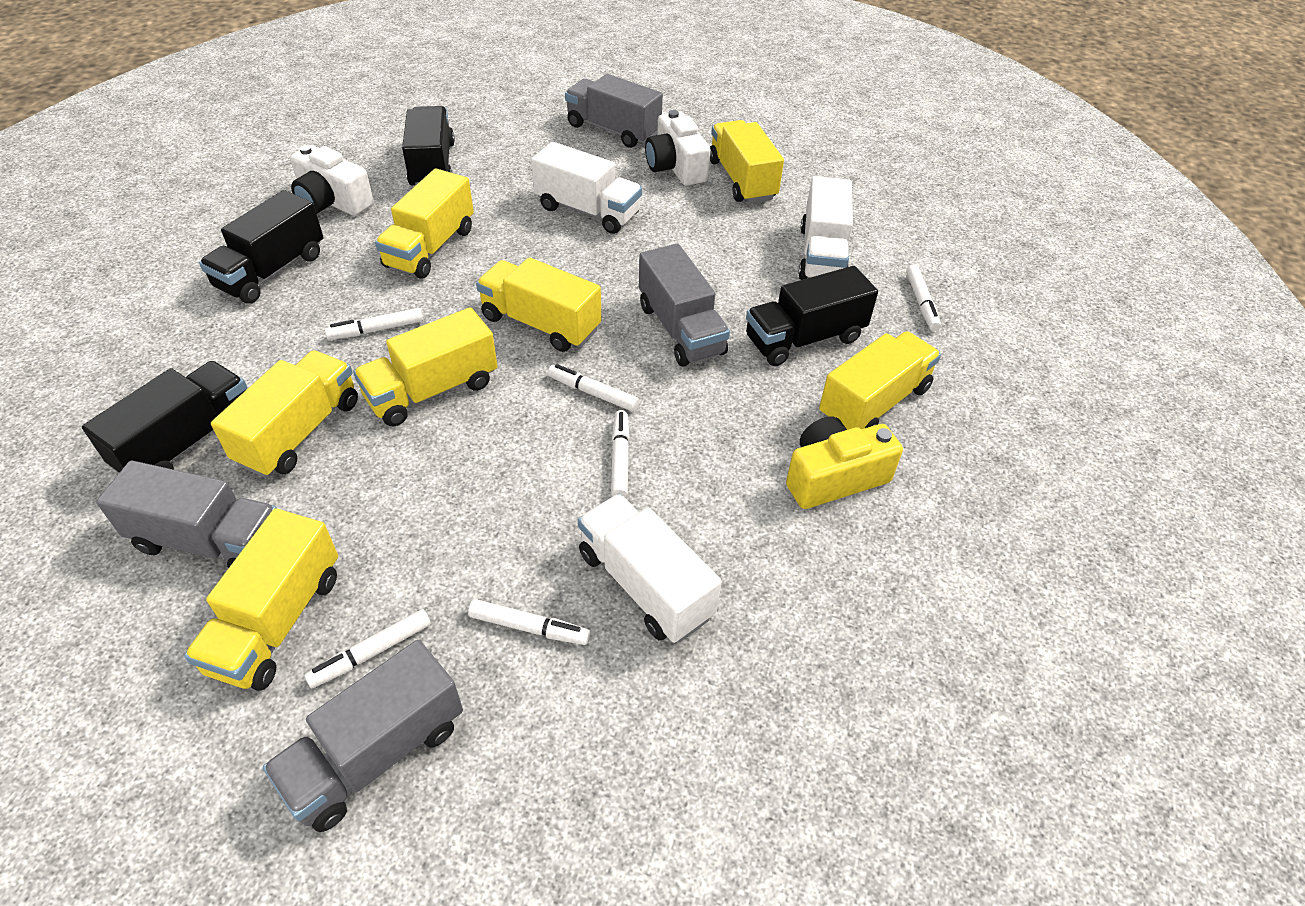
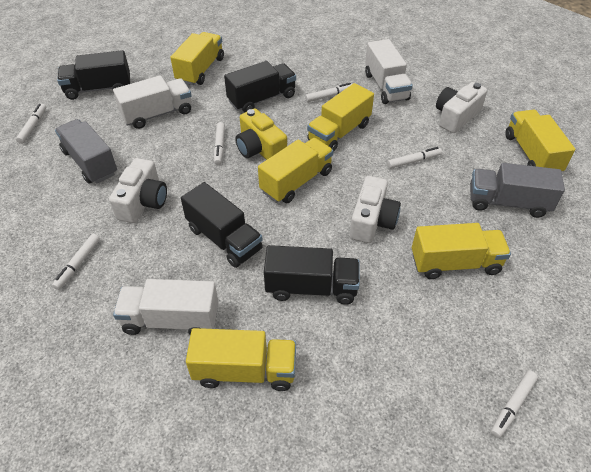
grey truck: 4 -> 2
white camera: 2 -> 3
yellow truck: 7 -> 6

